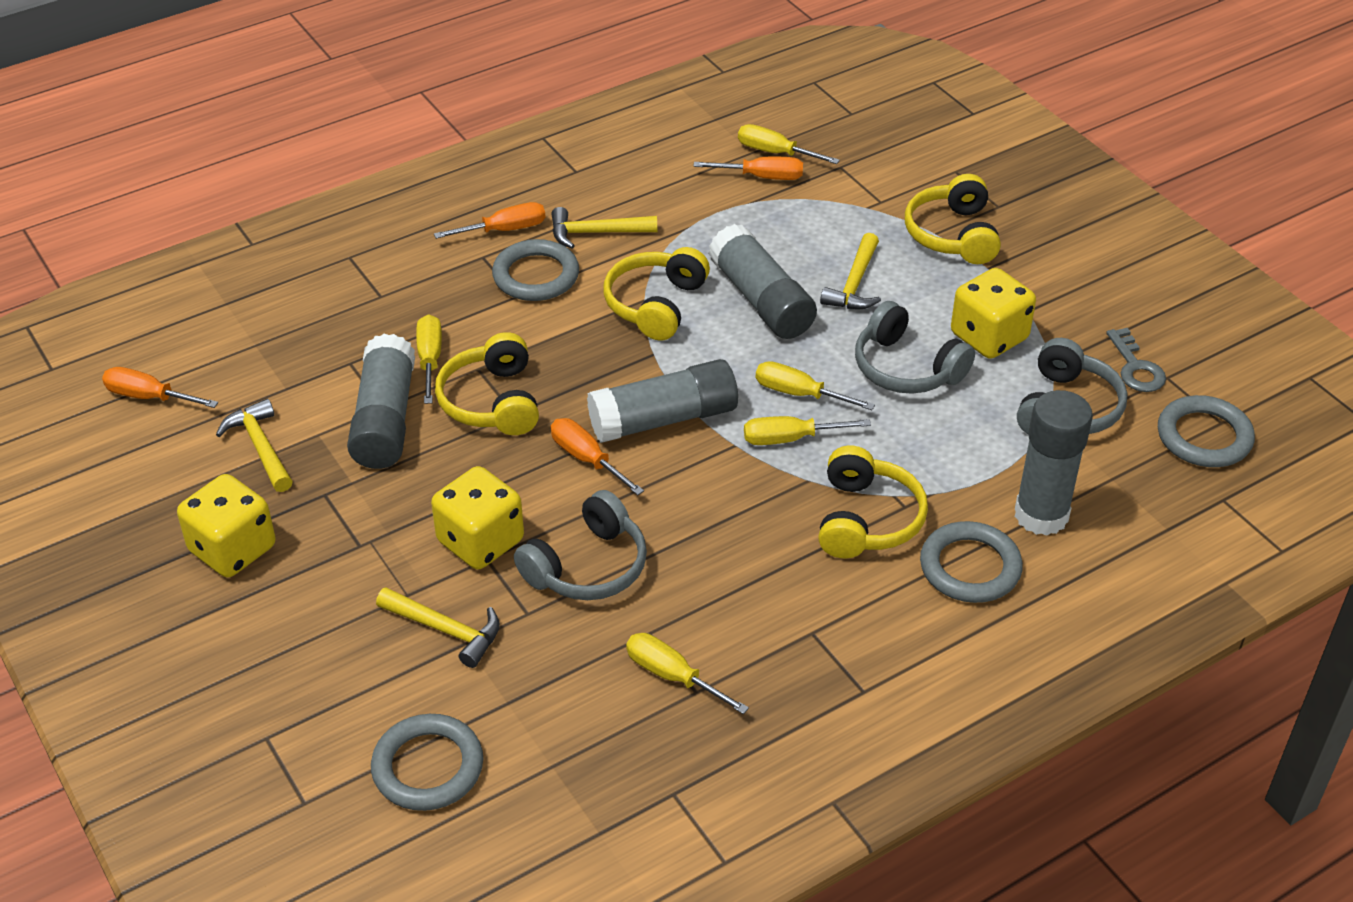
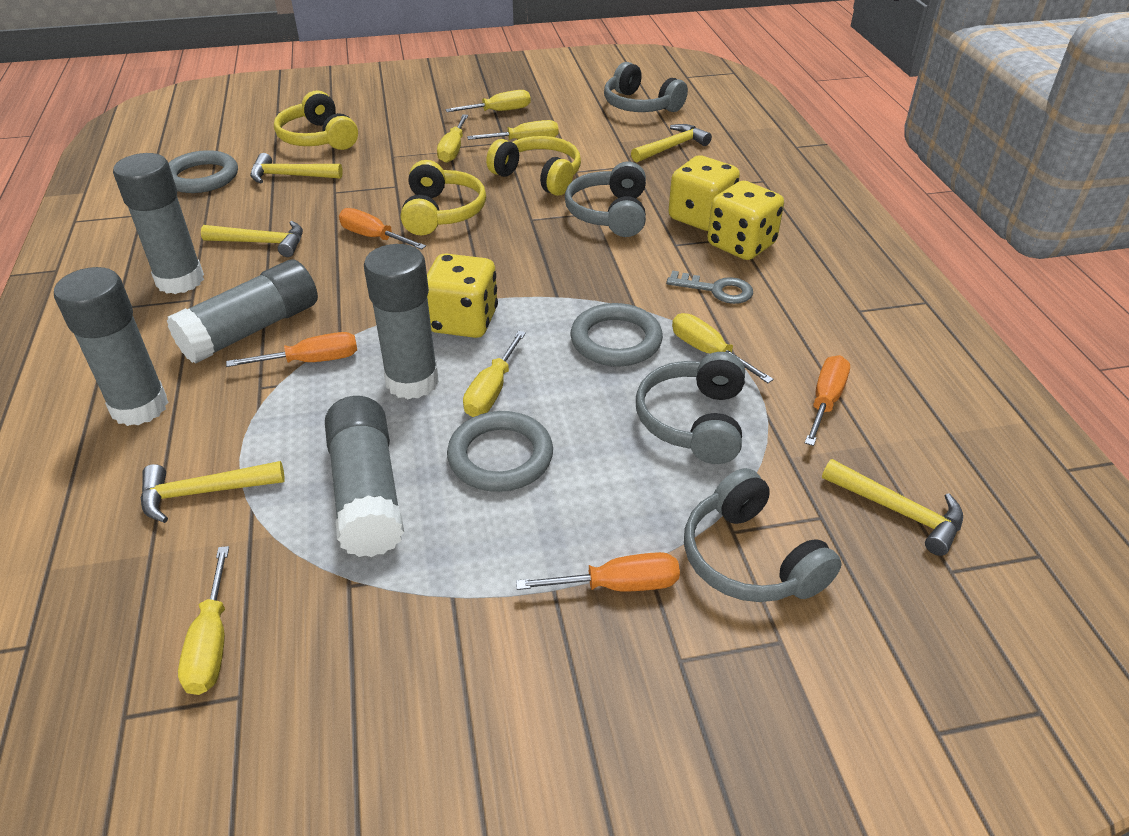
grey glue stick: 4 -> 5
grey headphones: 3 -> 4
grey ring: 4 -> 3
yellow hammer: 4 -> 5
yellow headphones: 4 -> 3
yellow screwdriver: 5 -> 6

